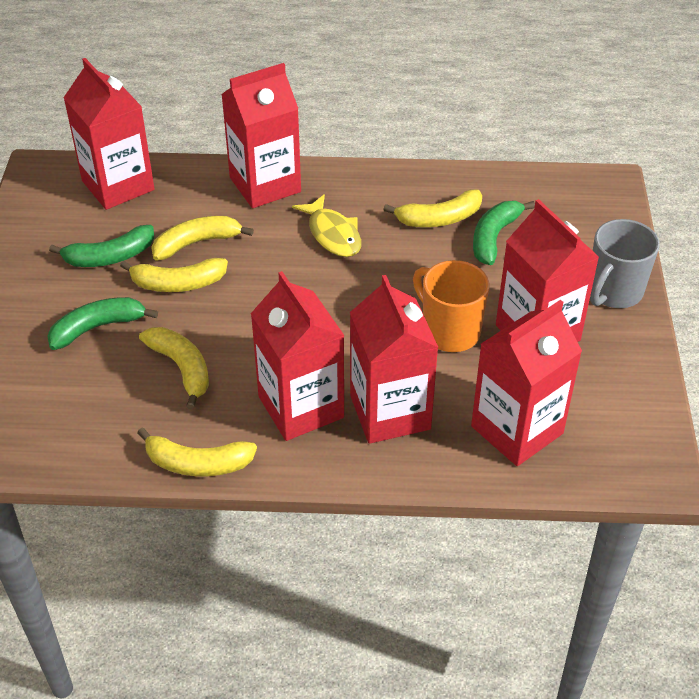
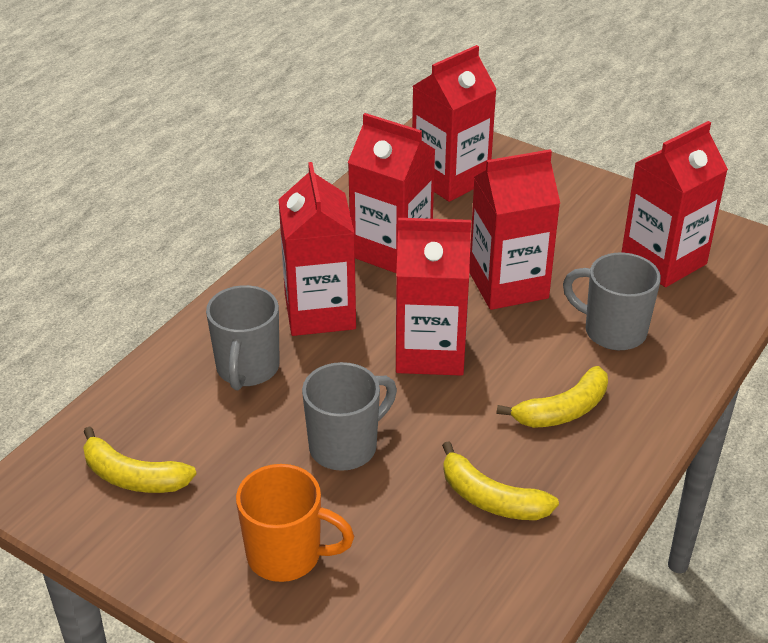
green banana: 3 -> 0
grey mug: 1 -> 3
yellow banana: 5 -> 3
yellow fish: 1 -> 0

